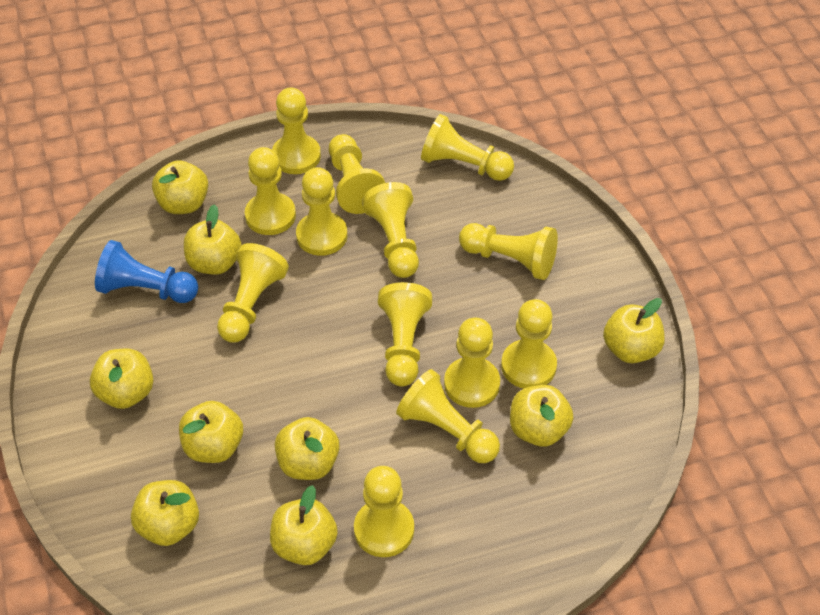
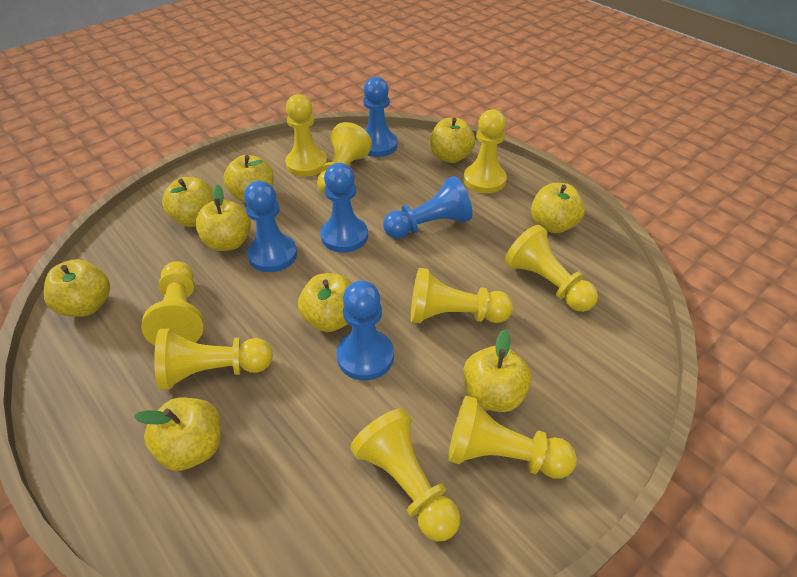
blue pawn: 1 -> 5
yellow pawn: 13 -> 9

